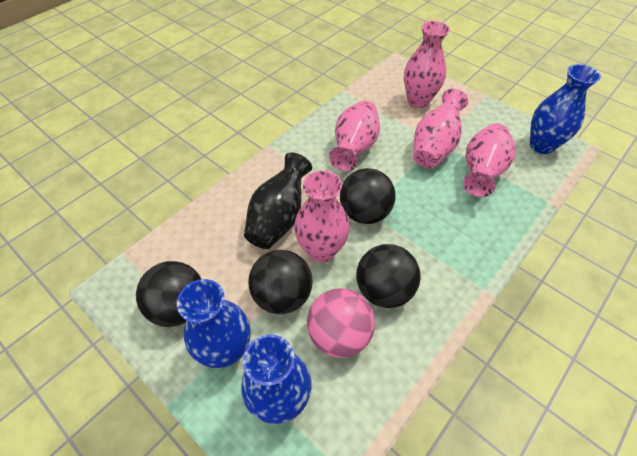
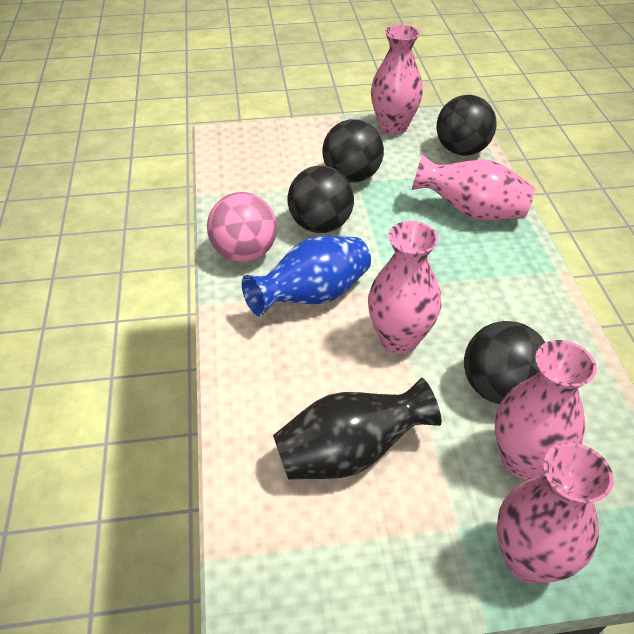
blue vase: 3 -> 1

